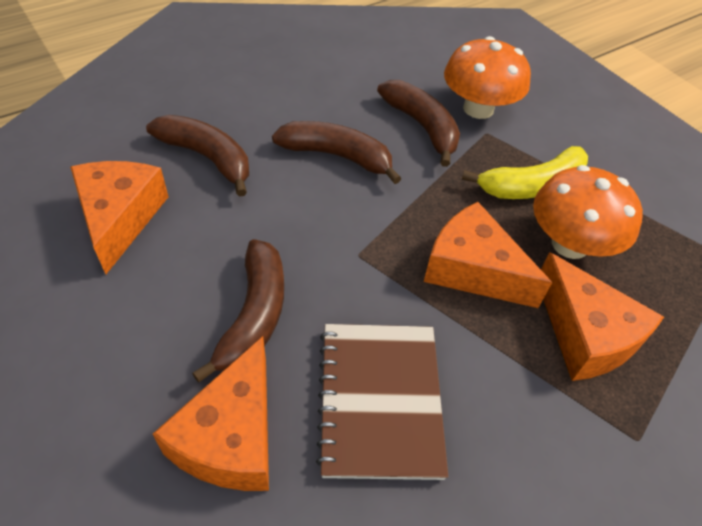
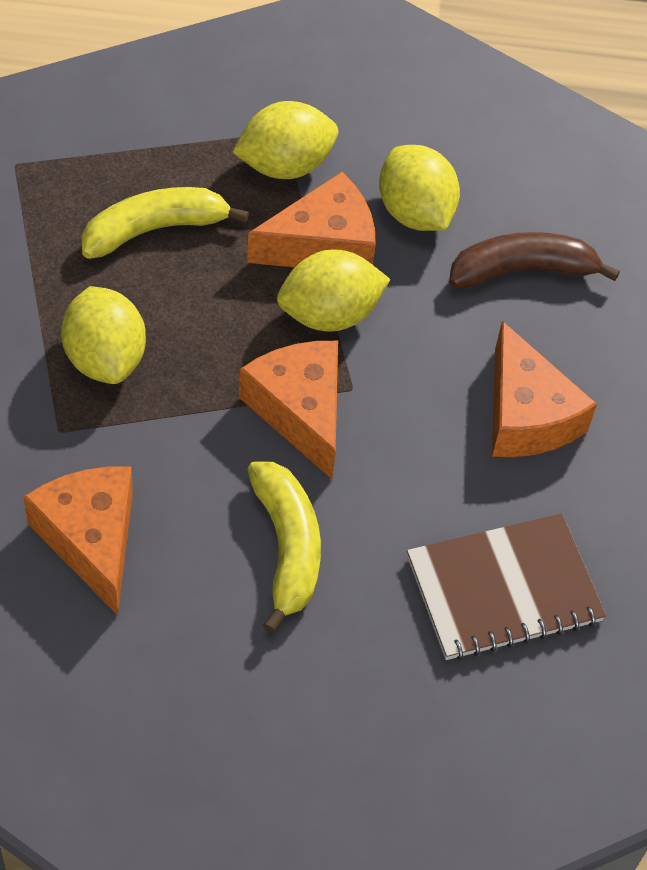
brown banana: 4 -> 1
orange mushroom: 2 -> 0
yellow banana: 1 -> 2
yellow lemon: 0 -> 4

